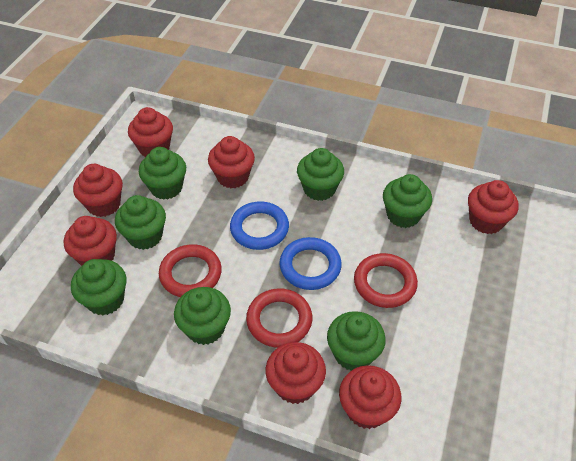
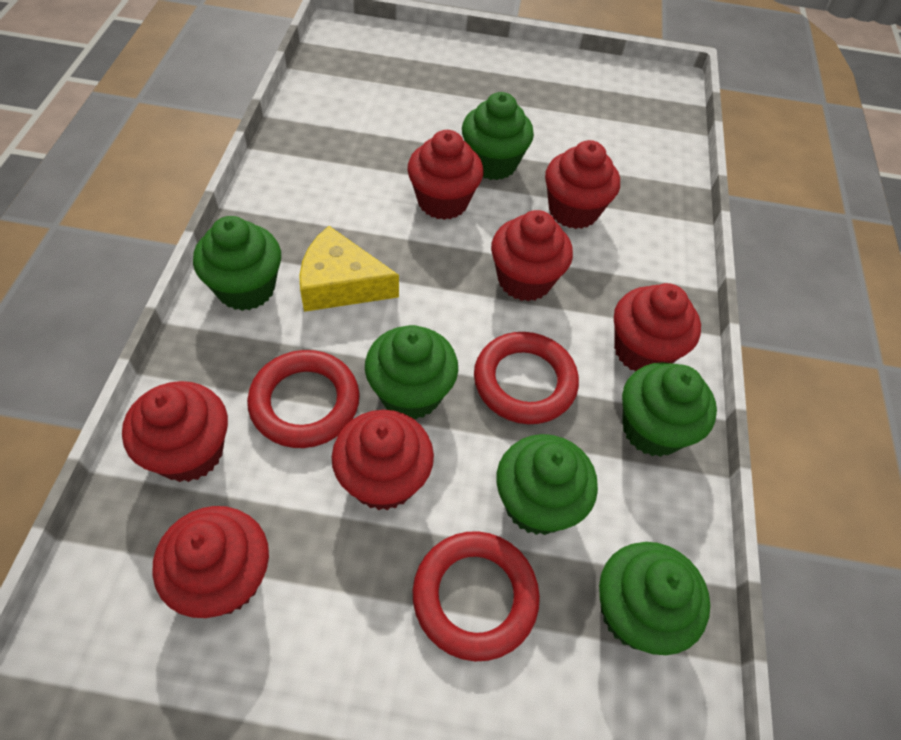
blue ring: 2 -> 0
green cupcake: 7 -> 6
yellow cheese: 0 -> 1

